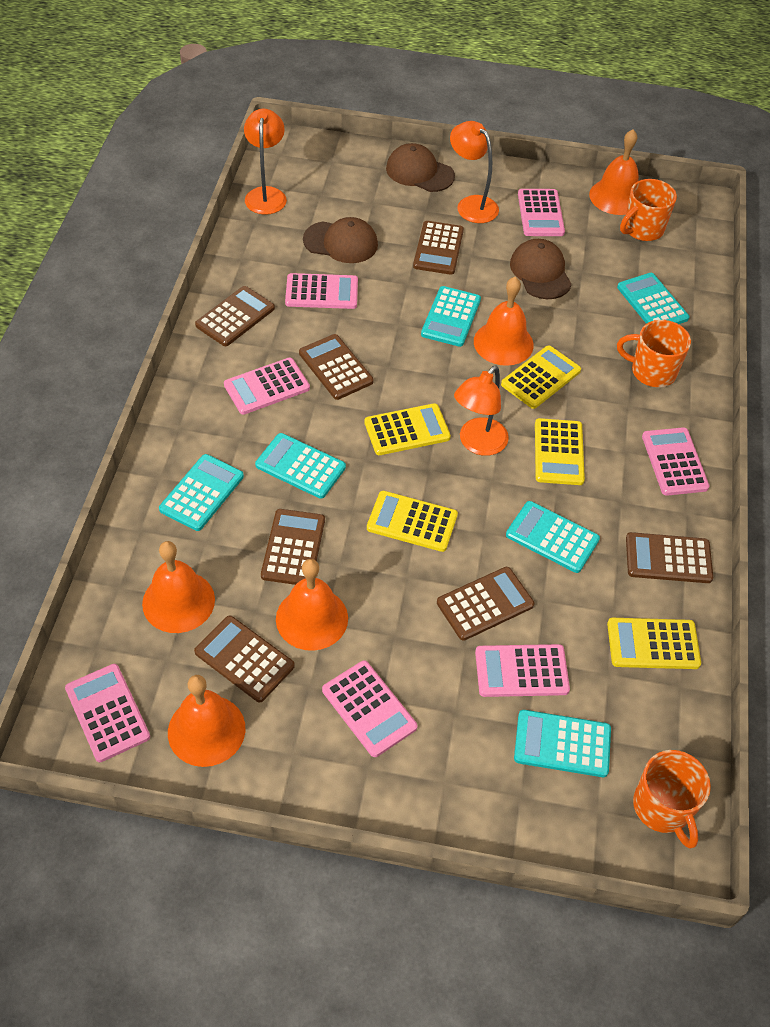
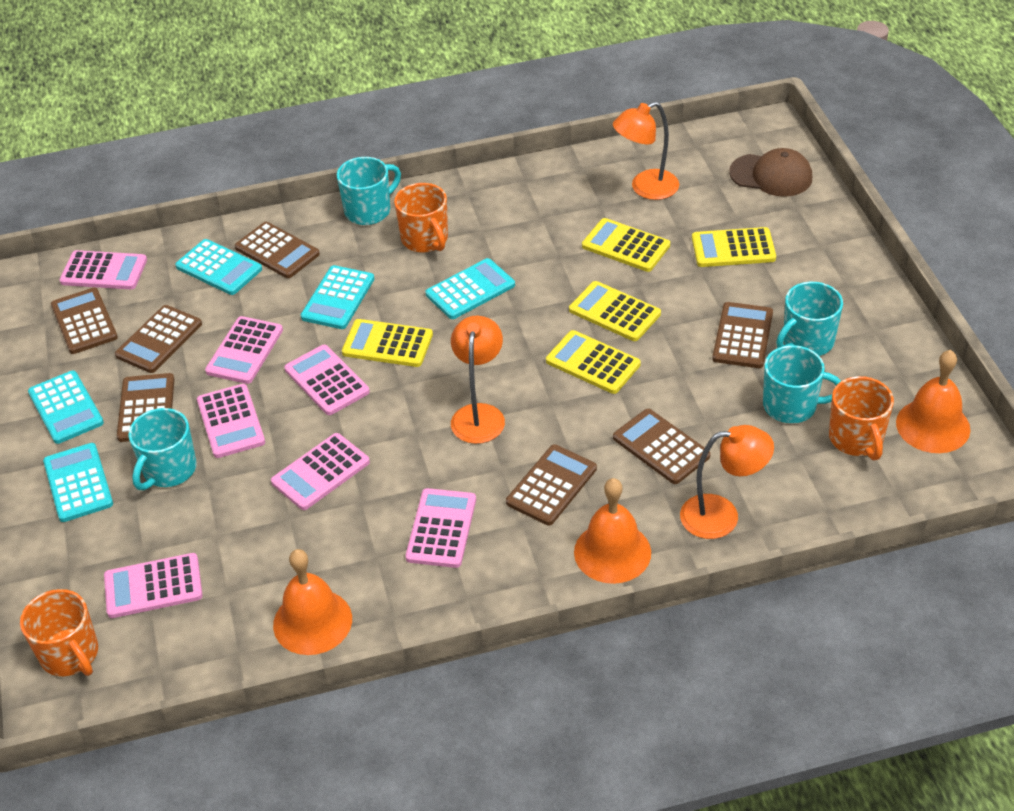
brown cap: 3 -> 1
orange bell: 5 -> 3
turquoise calculator: 6 -> 5
turquoise mug: 0 -> 4

